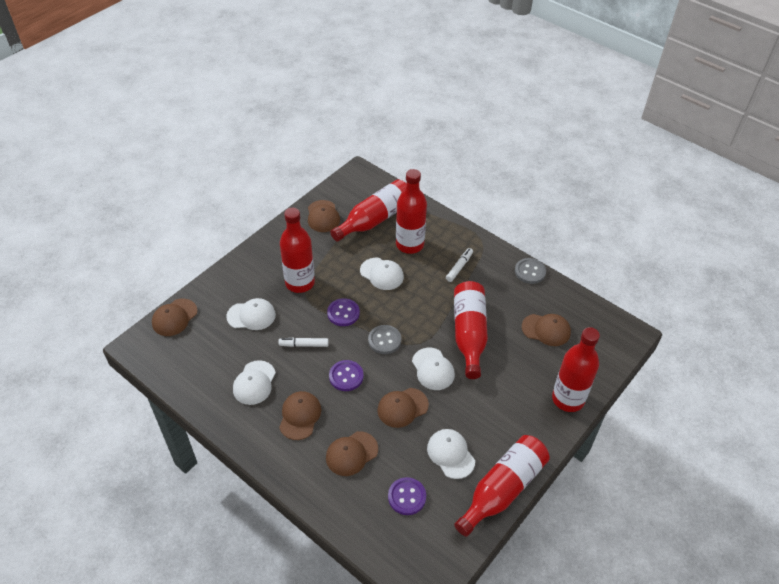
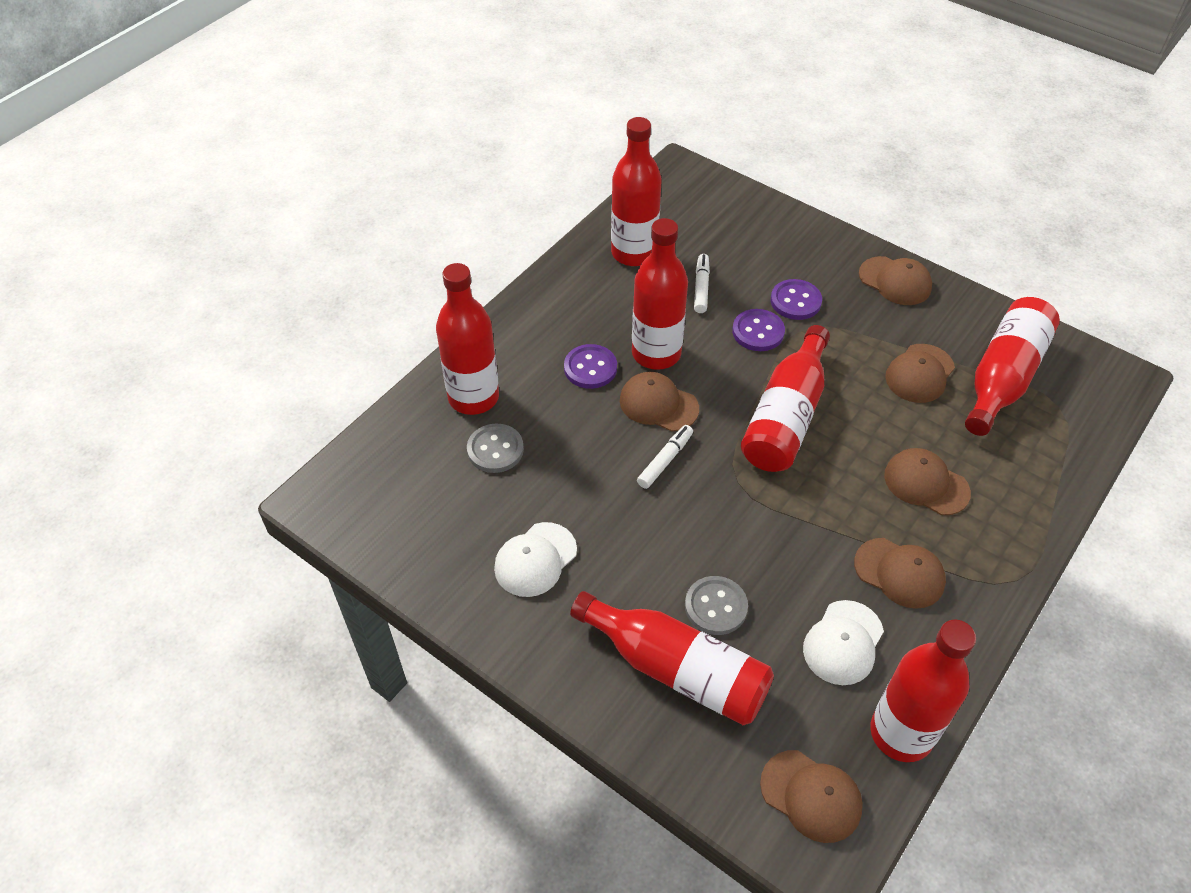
red bottle: 6 -> 7
white cap: 5 -> 2

